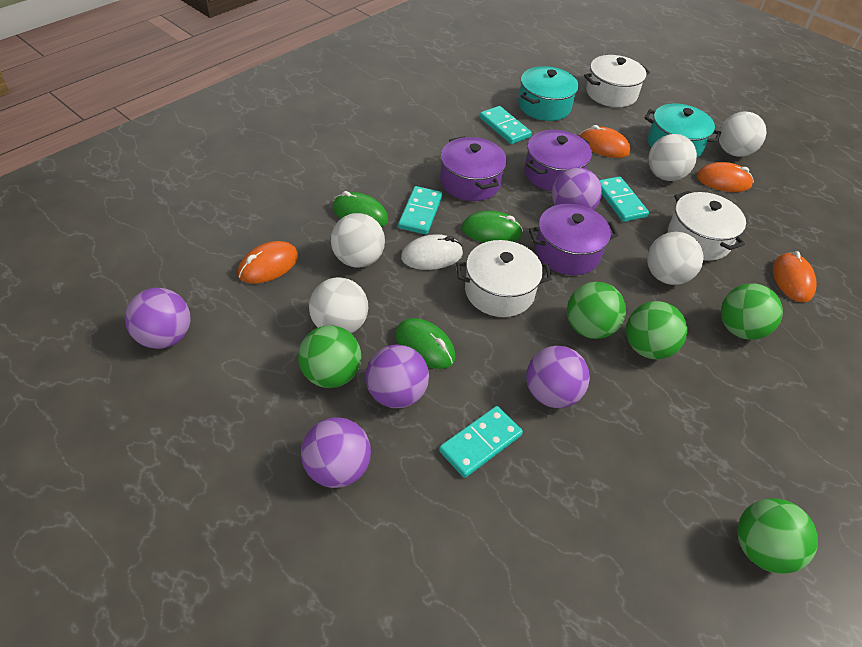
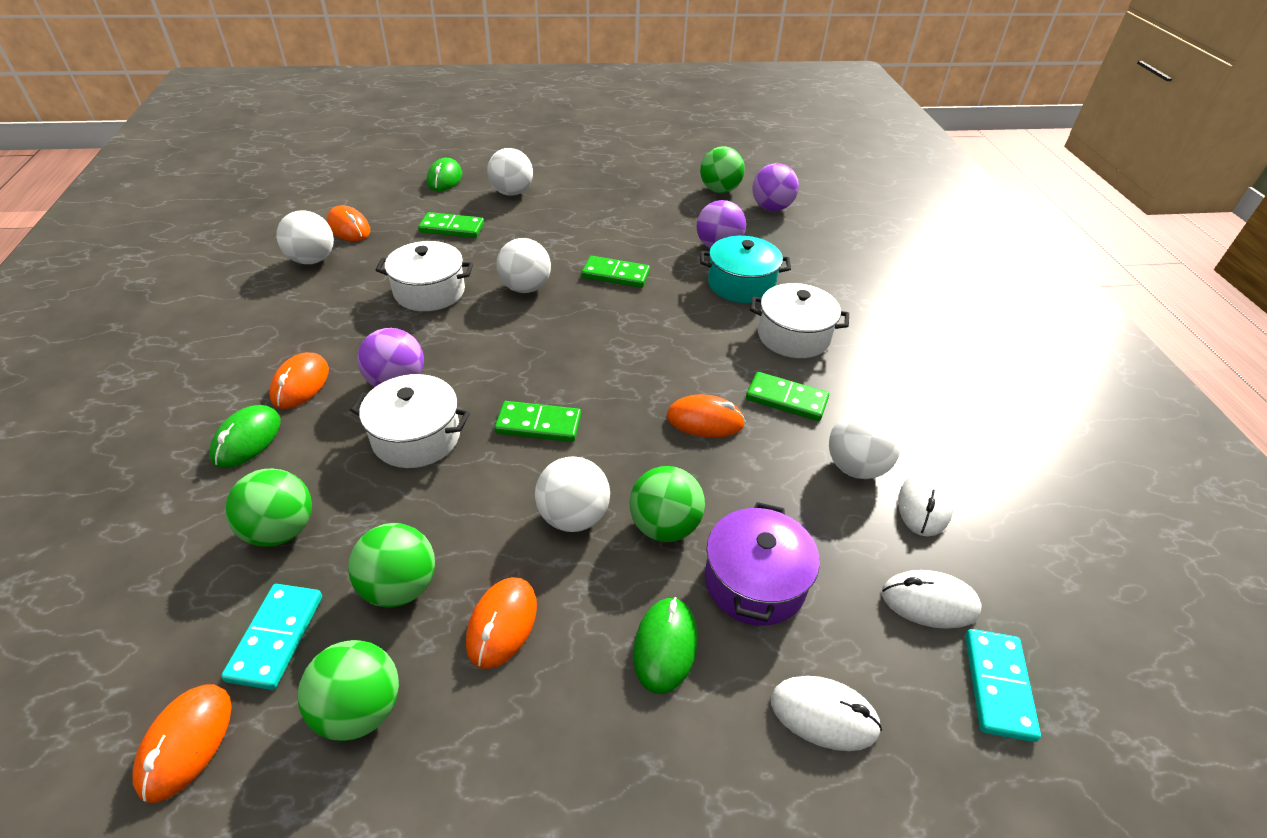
green domino: 0 -> 4
orange mouse: 4 -> 5
purple ball: 5 -> 3
purple pot: 3 -> 1
turquoise domino: 4 -> 2
turquoise pot: 2 -> 1
white mouse: 1 -> 3

